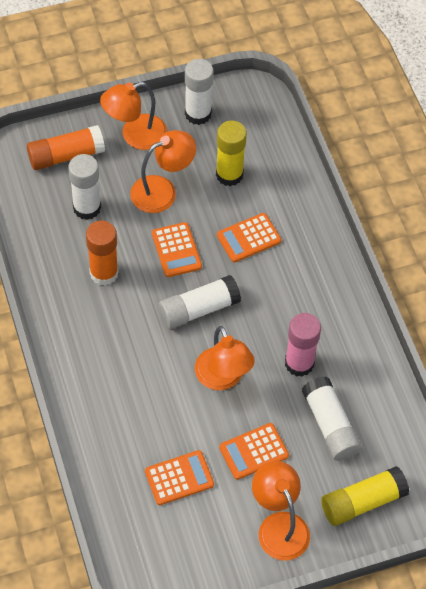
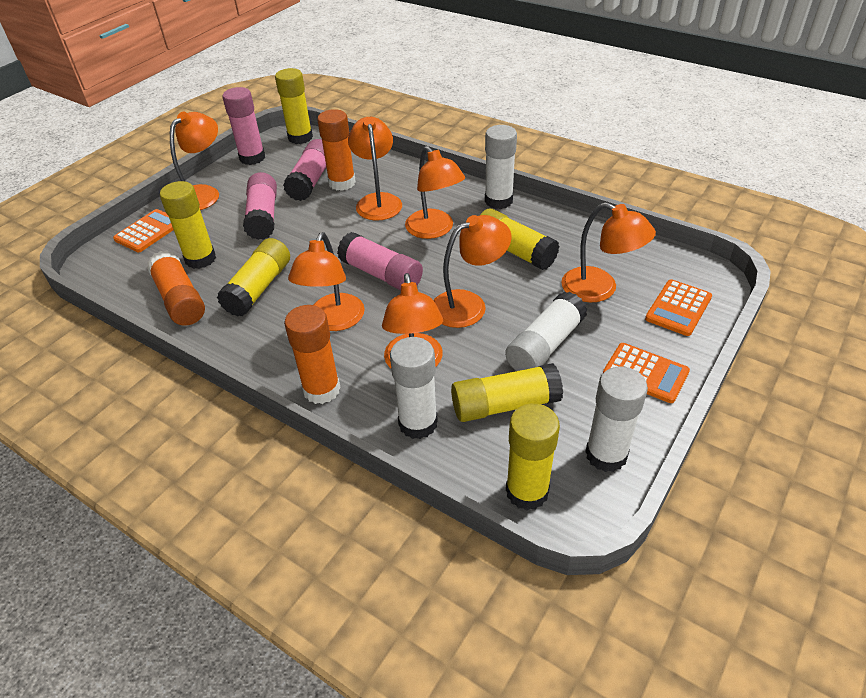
orange calculator: 4 -> 3
orange glue stick: 2 -> 3
orange lamp: 4 -> 7
pink glue stick: 1 -> 4
yellow glue stick: 2 -> 6

